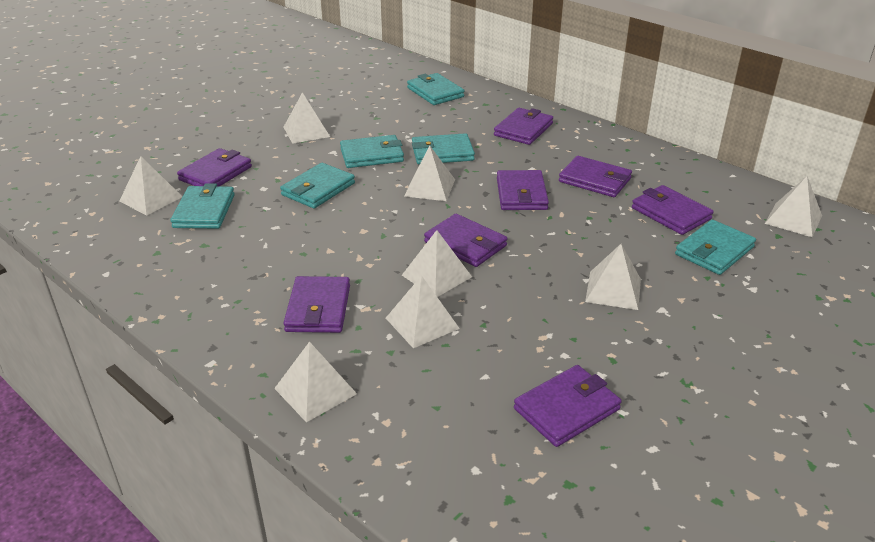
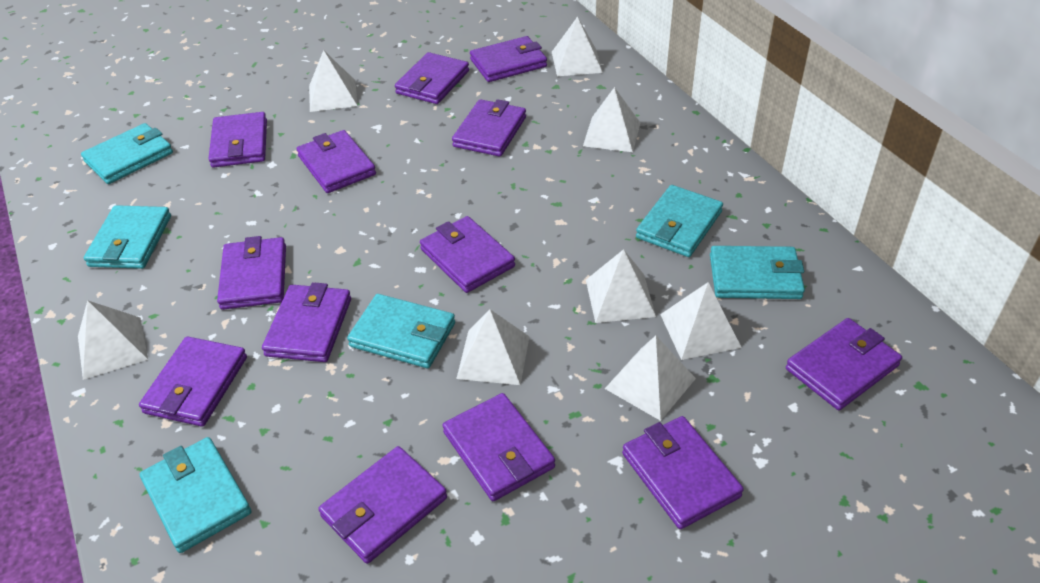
purple wallet: 8 -> 13

